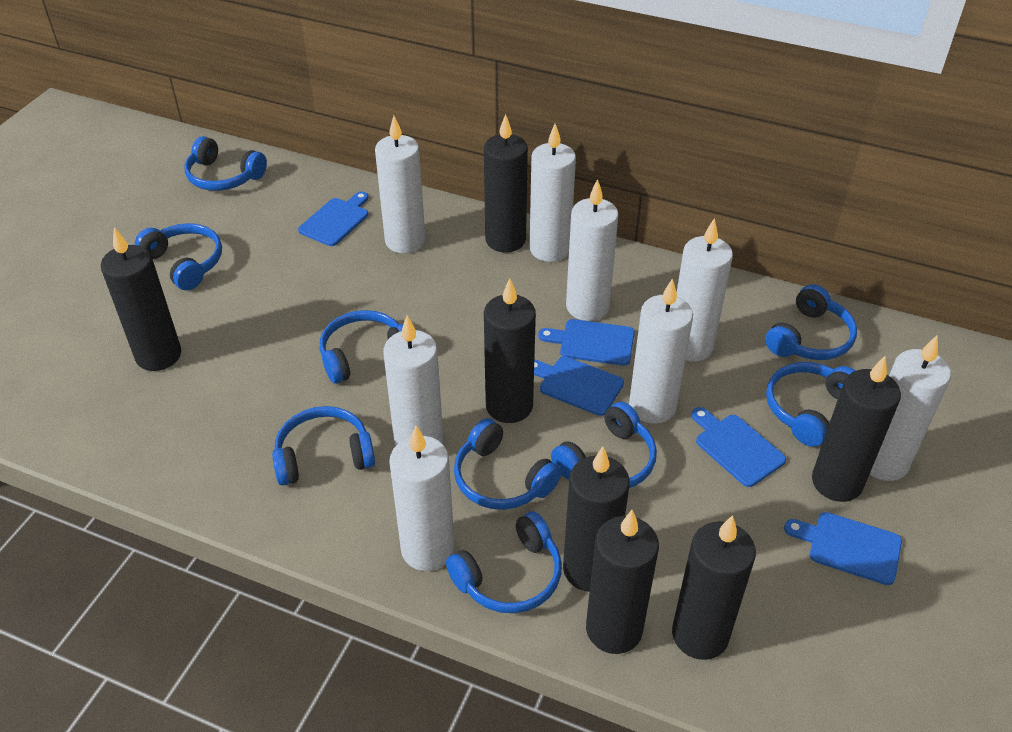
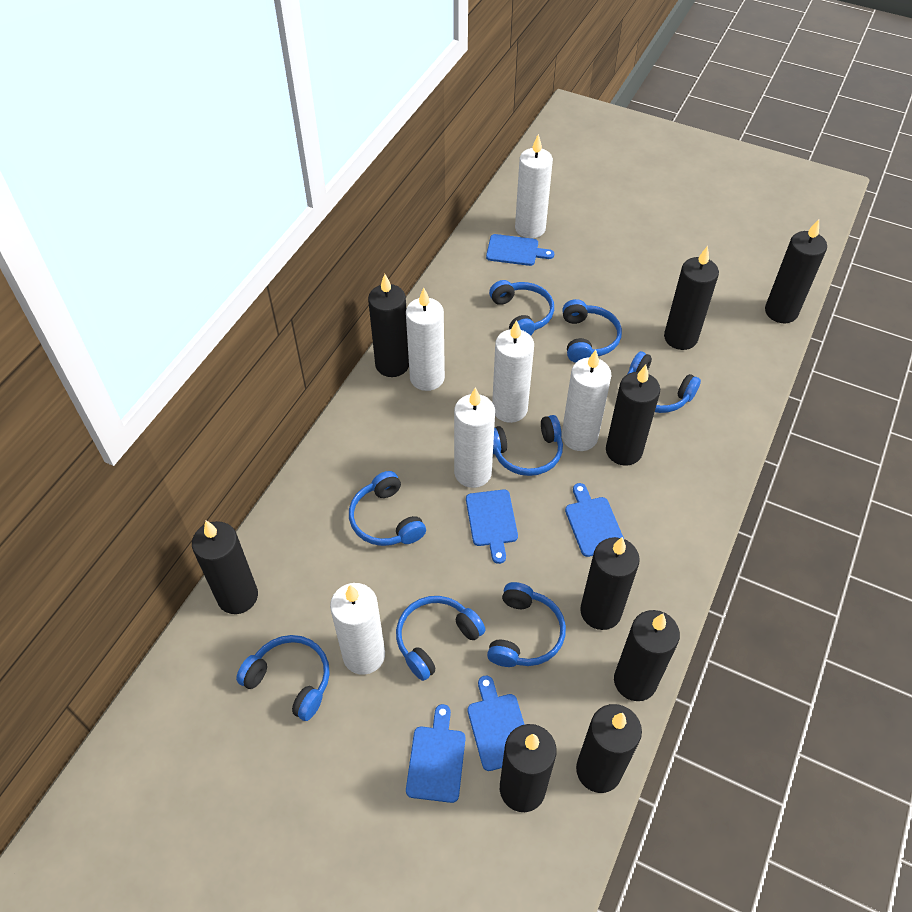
black candle: 7 -> 9
blue headphones: 9 -> 8
white candle: 8 -> 6

